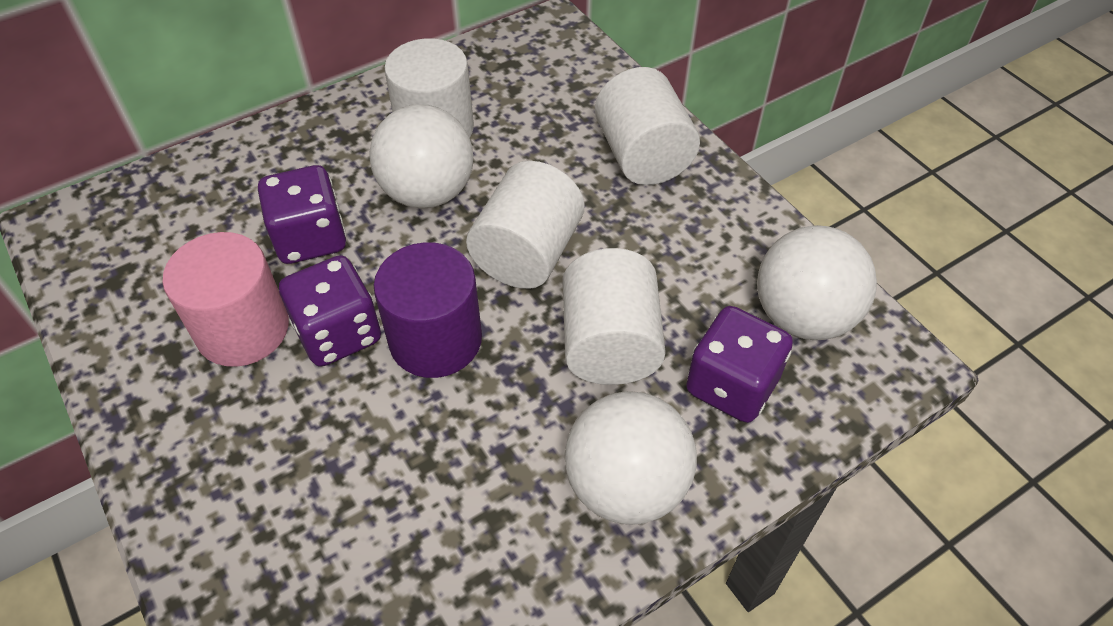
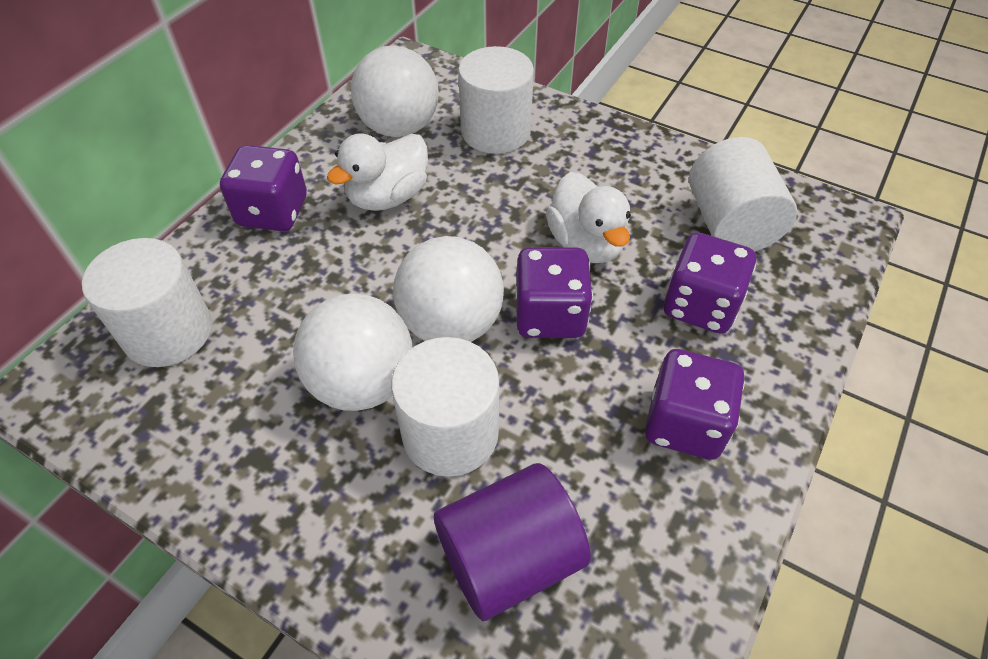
pink cylinder: 1 -> 0
purple dice: 3 -> 4
white duck: 0 -> 2

